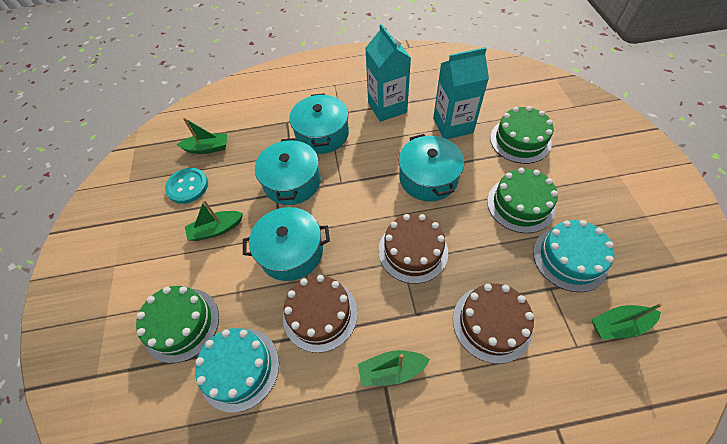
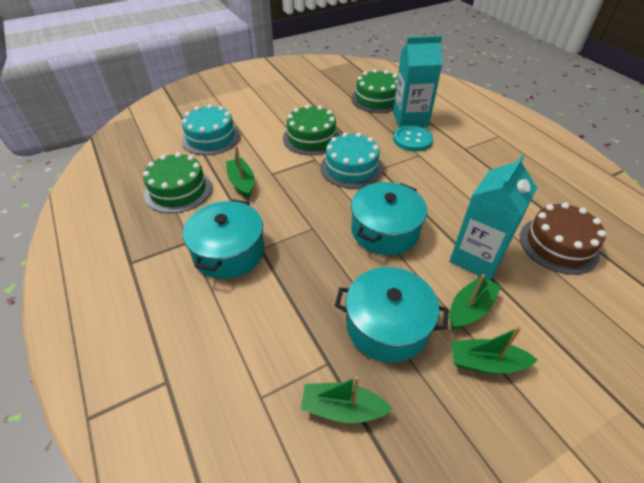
brown cake: 3 -> 1
turquoise pot: 4 -> 3

